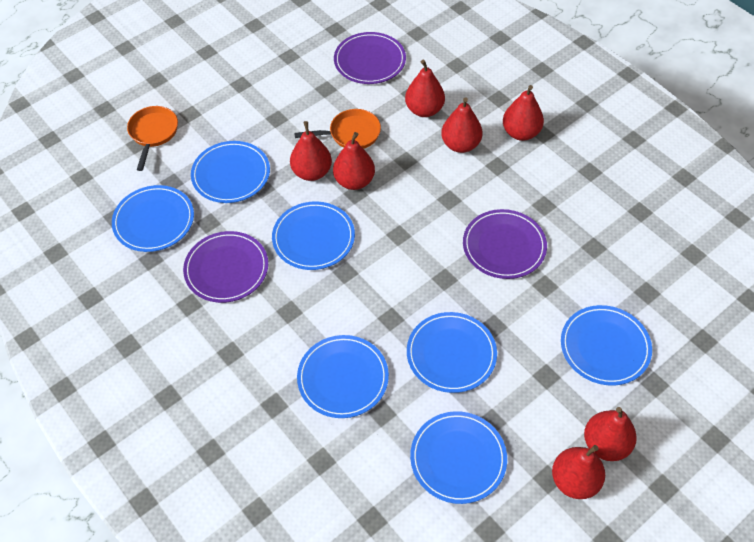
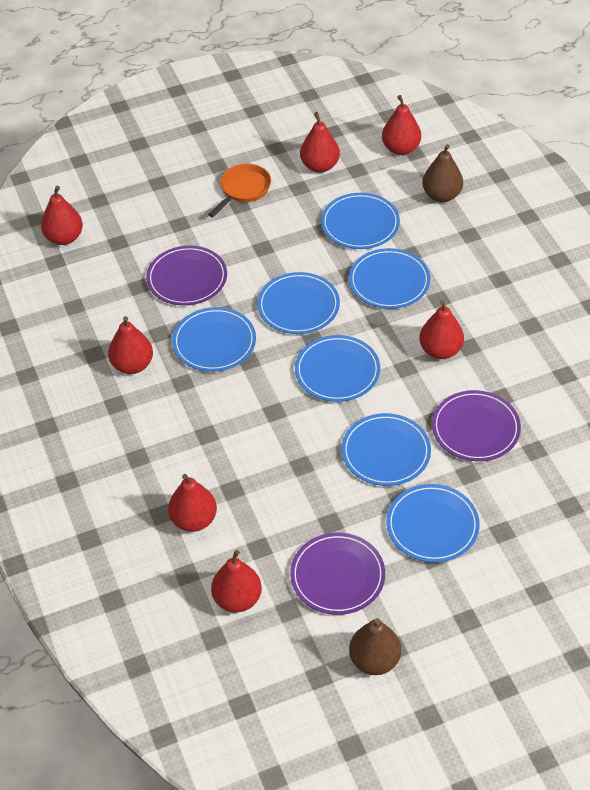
brown pear: 0 -> 2
orange pan: 2 -> 1

